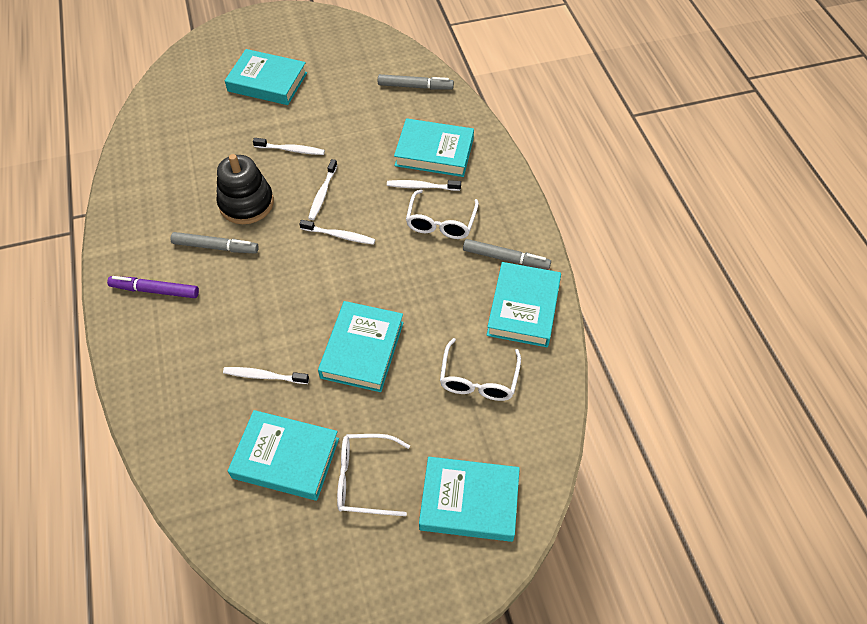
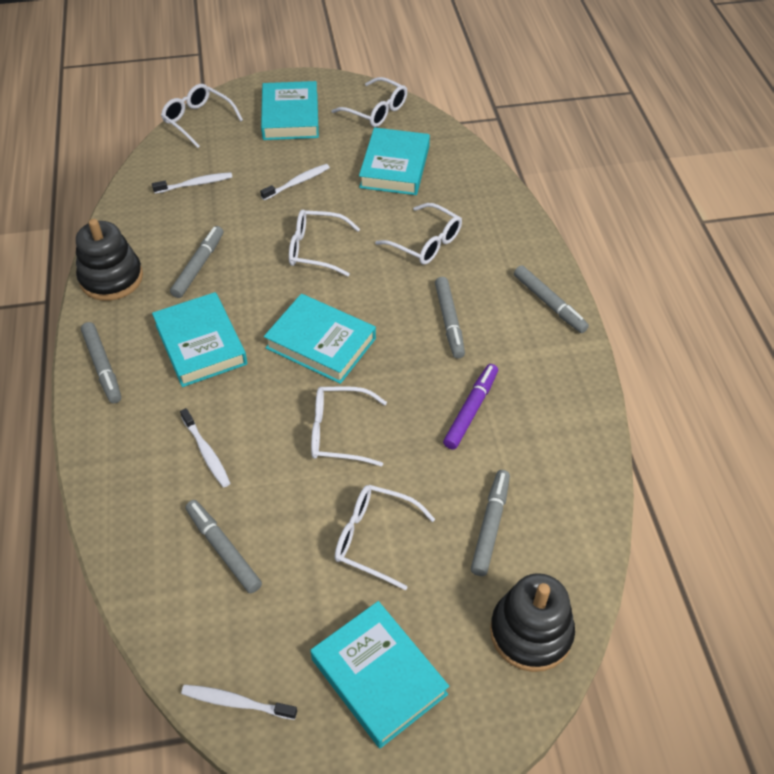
black stacking toy: 1 -> 2
grey marker: 3 -> 6
turquoise book: 6 -> 5
white glasses: 3 -> 6
white toothbrush: 5 -> 4

